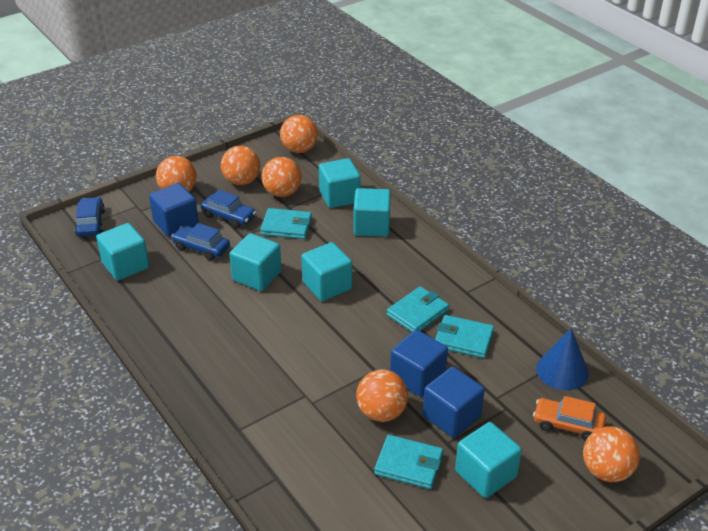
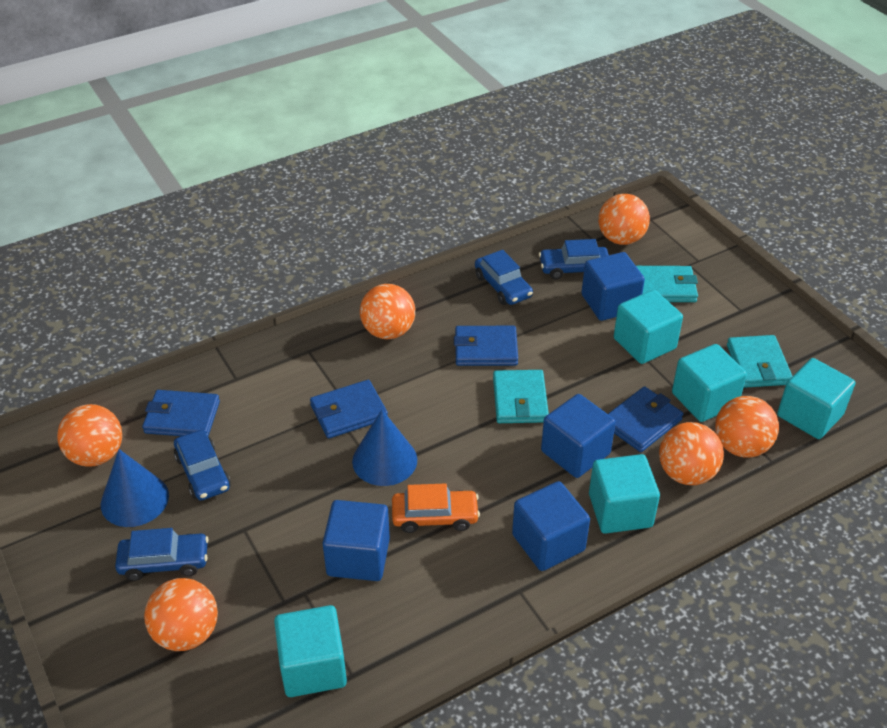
blue car: 3 -> 4
blue cone: 1 -> 2
blue cube: 3 -> 4
blue wallet: 0 -> 4
turquoise cube: 6 -> 5
turquoise wallet: 4 -> 3

